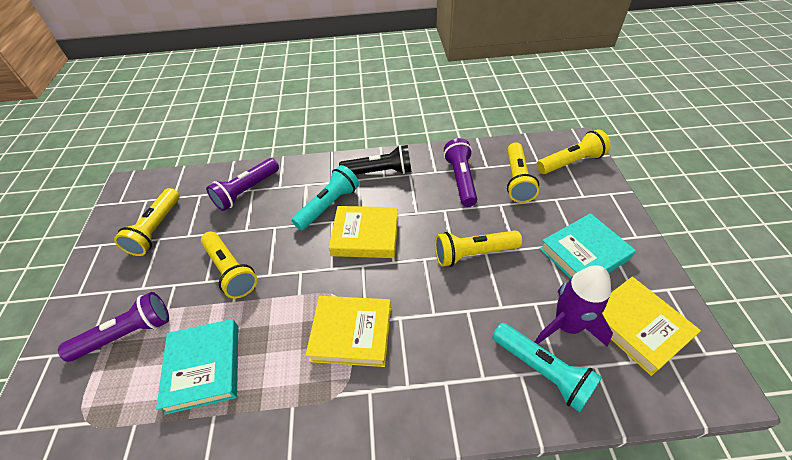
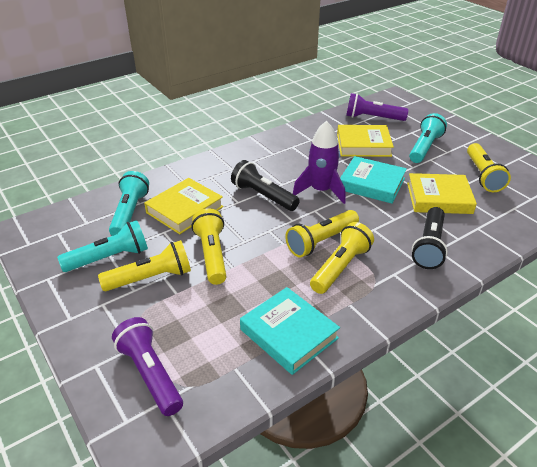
black flashlight: 1 -> 2
purple flashlight: 3 -> 2
turquoise flashlight: 2 -> 3

